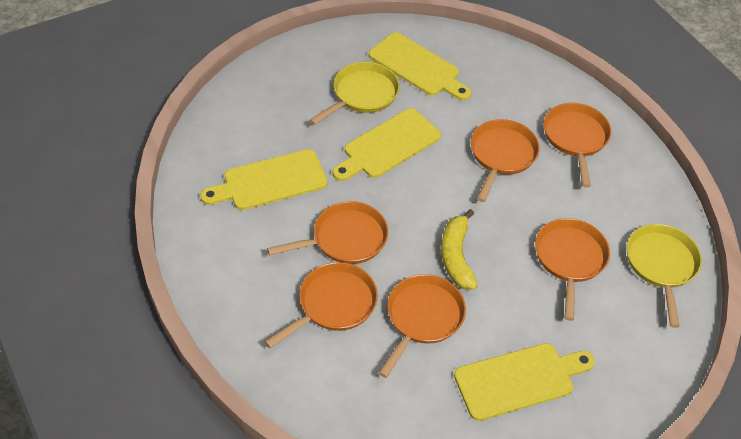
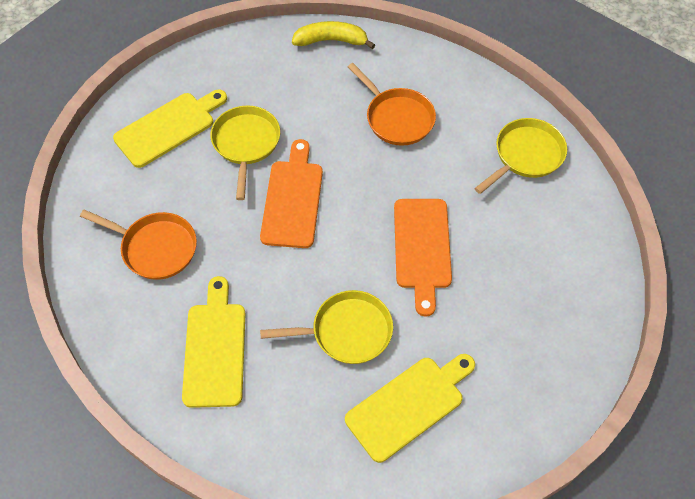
orange cutting board: 0 -> 2
orange pan: 6 -> 2
yellow cutting board: 4 -> 3
yellow pan: 2 -> 3

